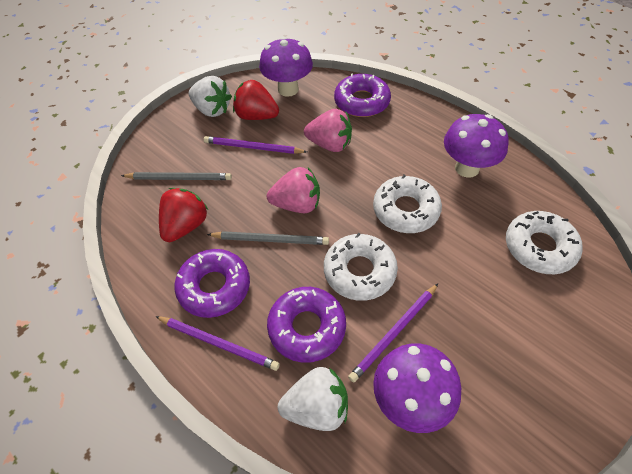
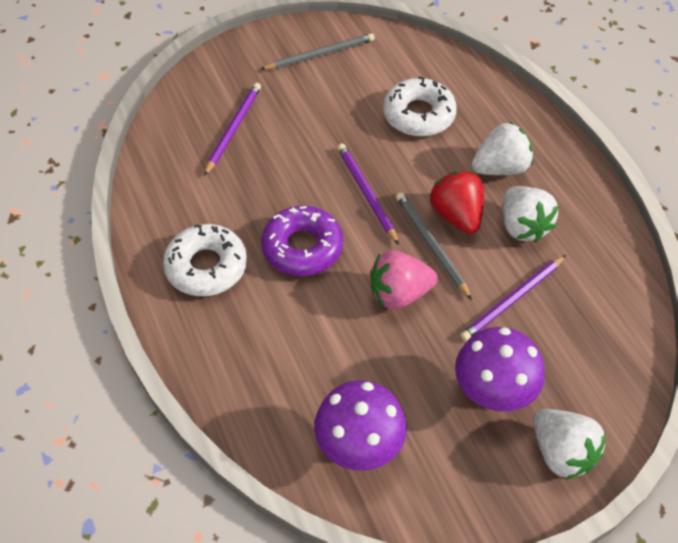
pink strawberry: 2 -> 1
purple donut: 3 -> 1
purple mushroom: 3 -> 2
red strawberry: 2 -> 1
white donut: 3 -> 2
white strawberry: 2 -> 3

